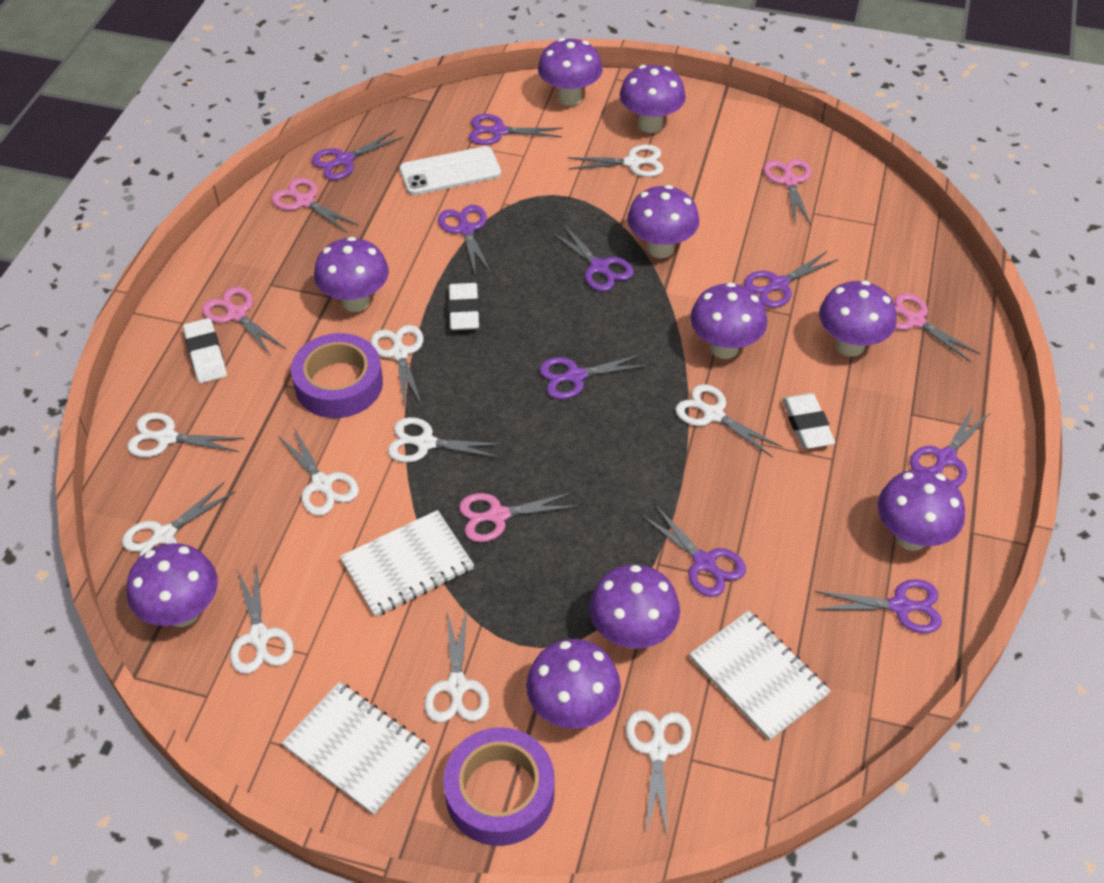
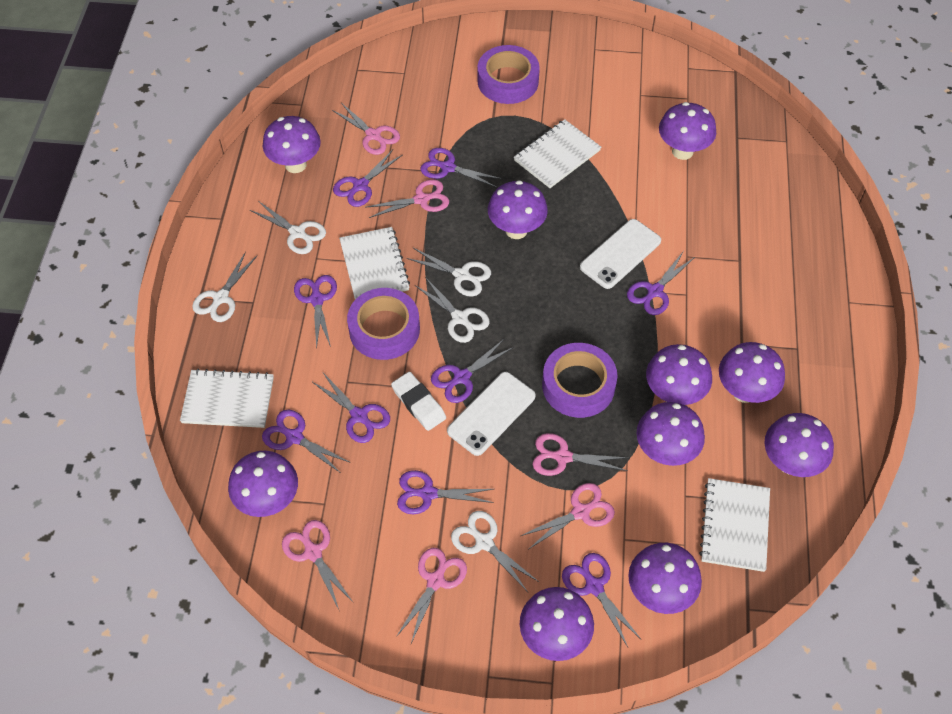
pink scissors: 5 -> 6
purple tape: 2 -> 3
white eraser: 3 -> 1
white notebook: 3 -> 4
white phone: 1 -> 2
white scissors: 10 -> 5

